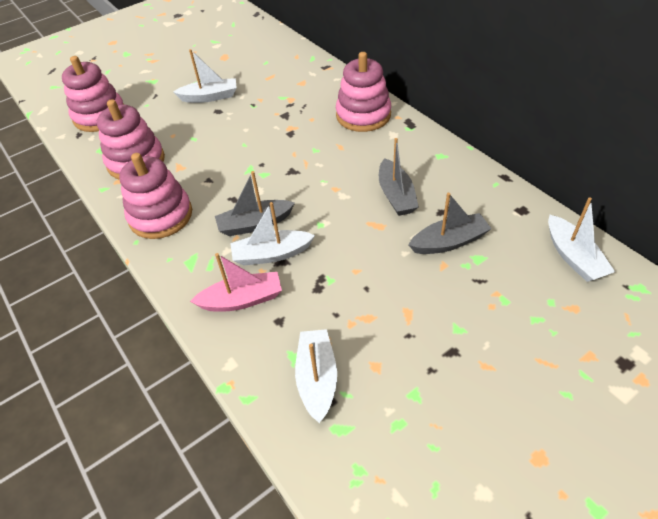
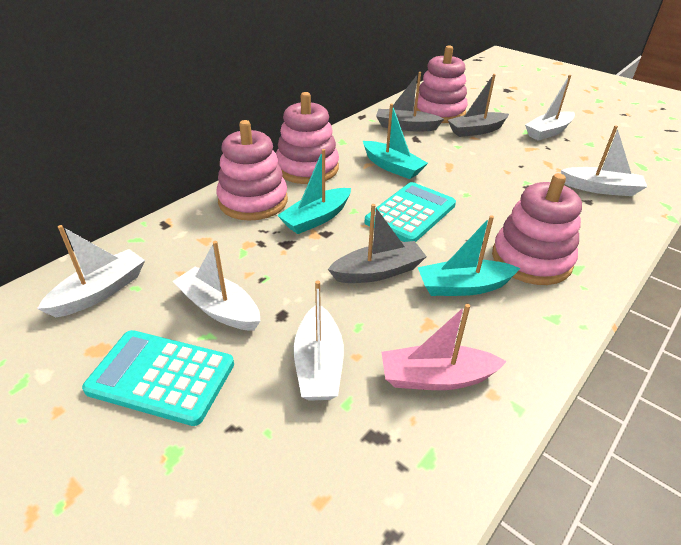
turquoise boat: 0 -> 3
turquoise calculator: 0 -> 2
white boat: 4 -> 5

